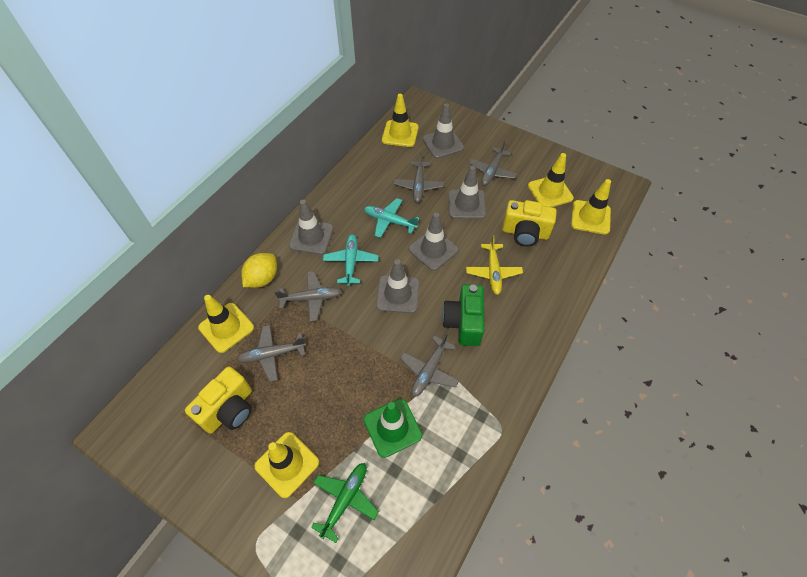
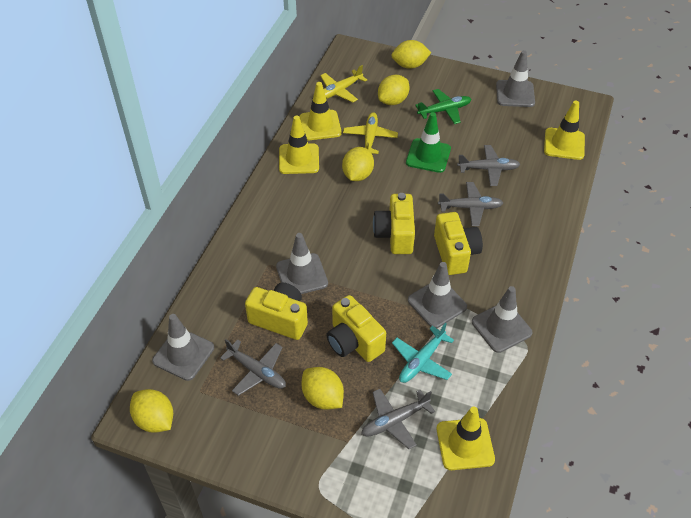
green camera: 1 -> 0
grey plane: 5 -> 4
turquoise plane: 2 -> 1
yellow camera: 2 -> 4
yellow lemon: 1 -> 5
yellow plane: 1 -> 2
yellow traffic cone: 5 -> 4

